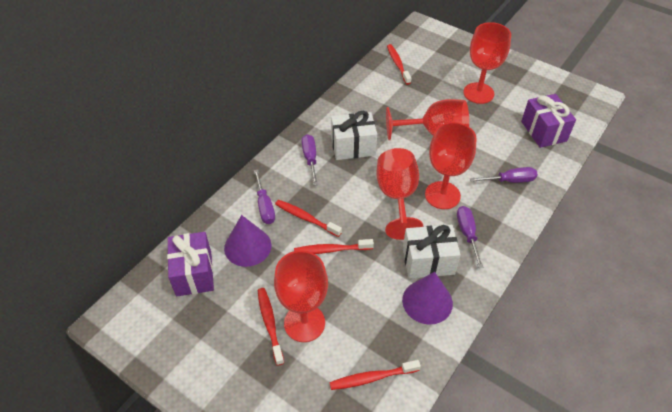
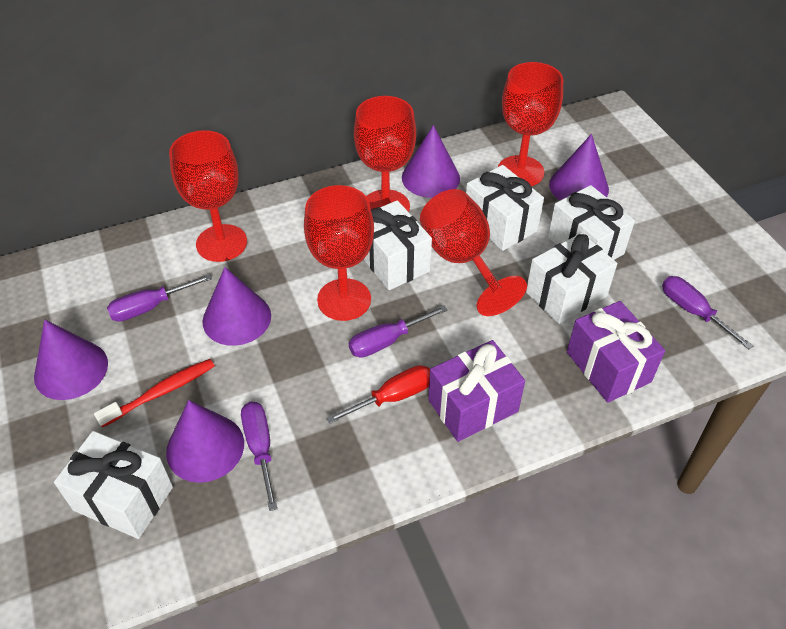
purple cone: 2 -> 5
red screwdriver: 0 -> 1
red toothbrush: 5 -> 1
white gift: 2 -> 5

